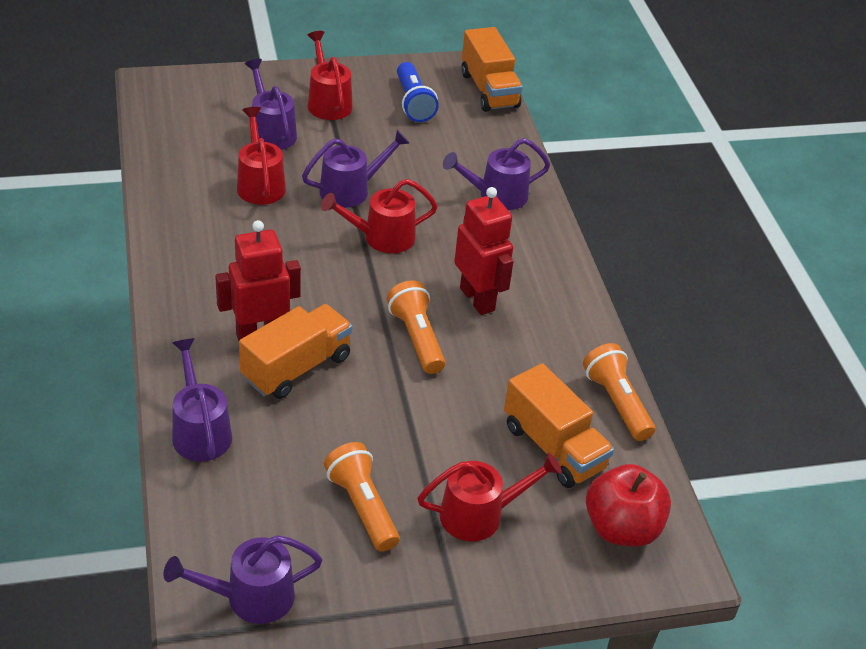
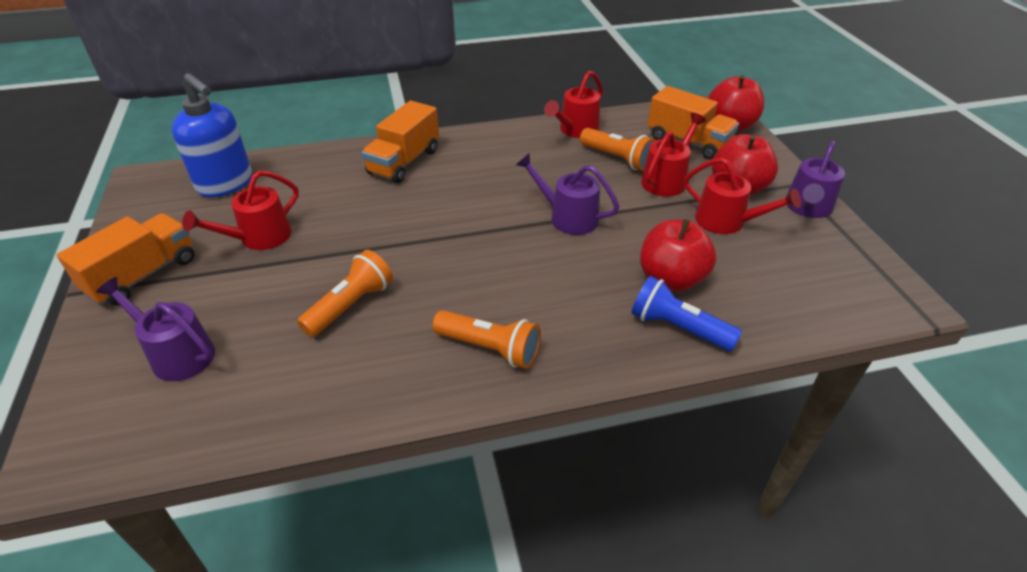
blue soap dispenser: 0 -> 1
purple watering can: 5 -> 3
red apple: 1 -> 3
red robot: 2 -> 0

